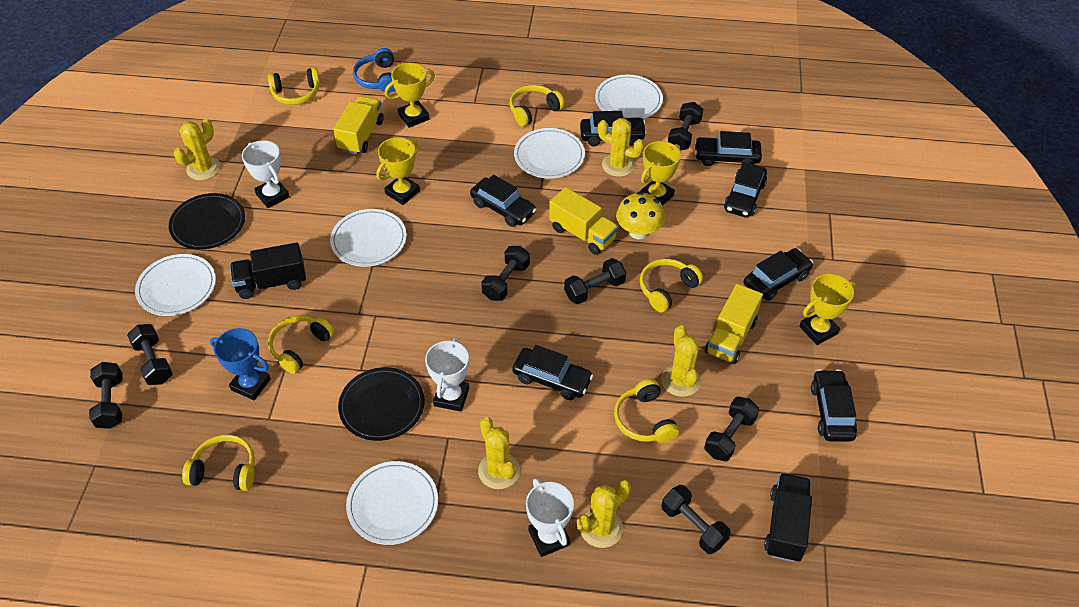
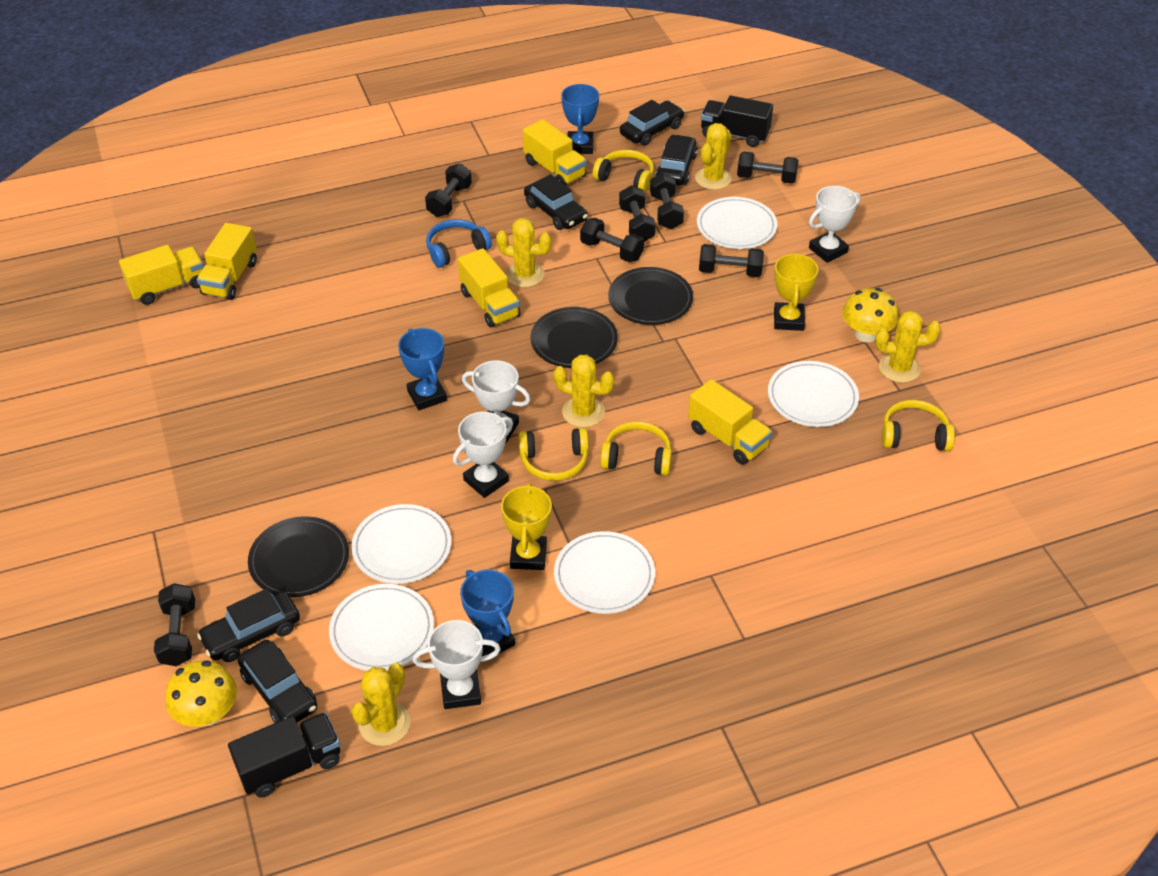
black car: 7 -> 5
black plate: 2 -> 3
blue trophy: 1 -> 3
white trophy: 3 -> 4
yellow headphones: 6 -> 4
yellow mushroom: 1 -> 2
yellow trophy: 4 -> 2
yellow truck: 3 -> 5

